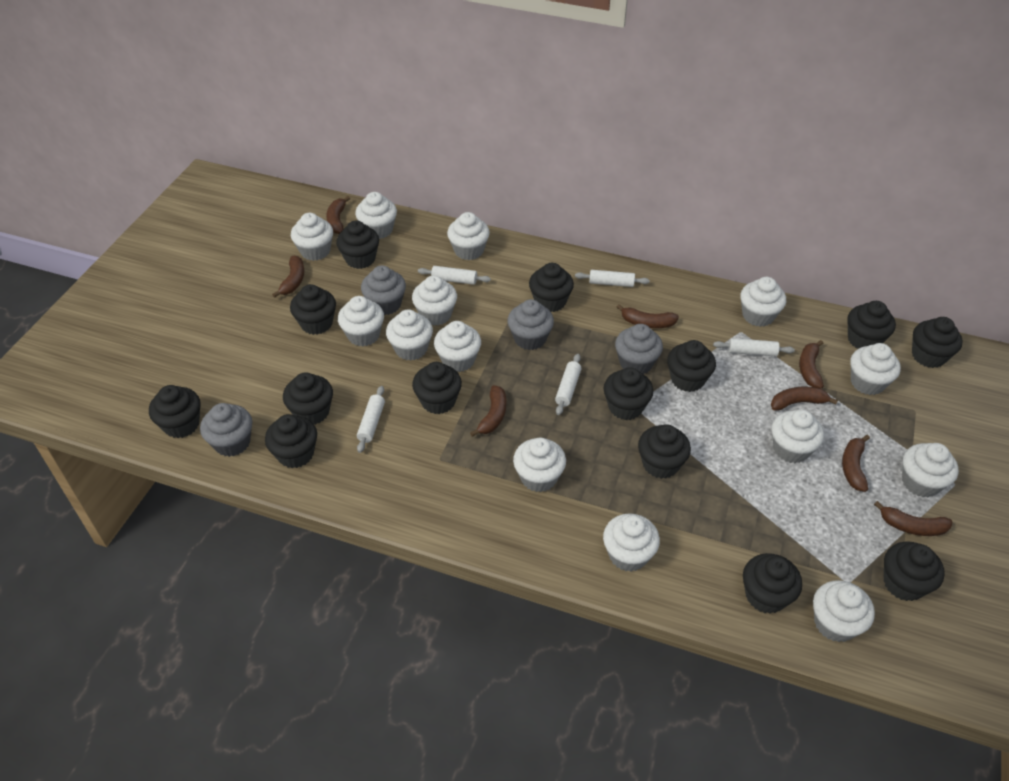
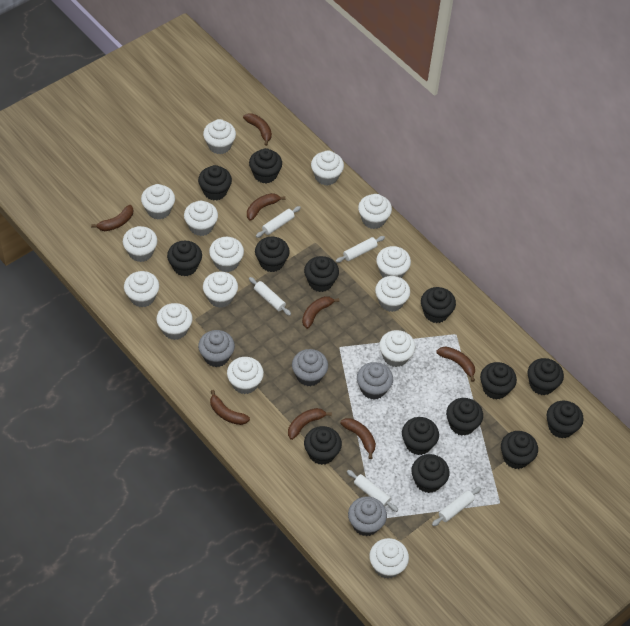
white cupcake: 14 -> 15

